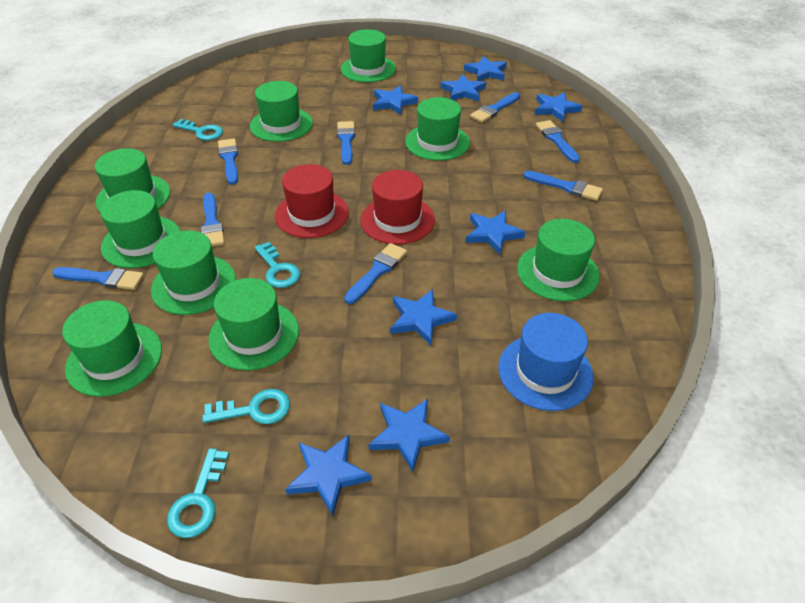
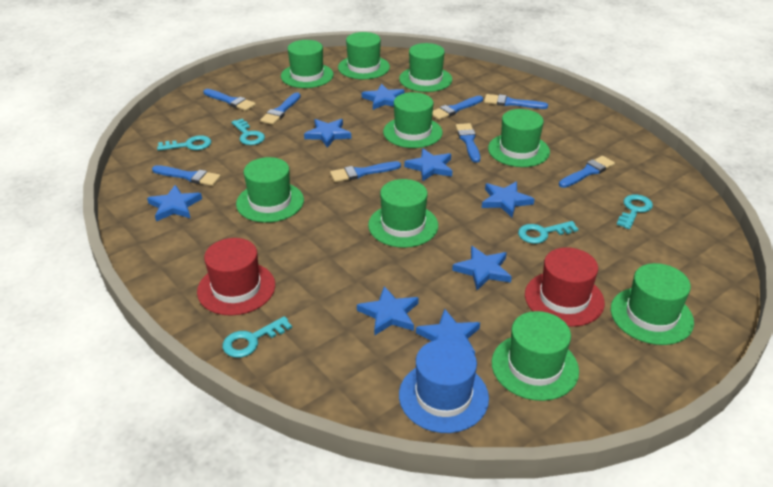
turquoise key: 4 -> 5

